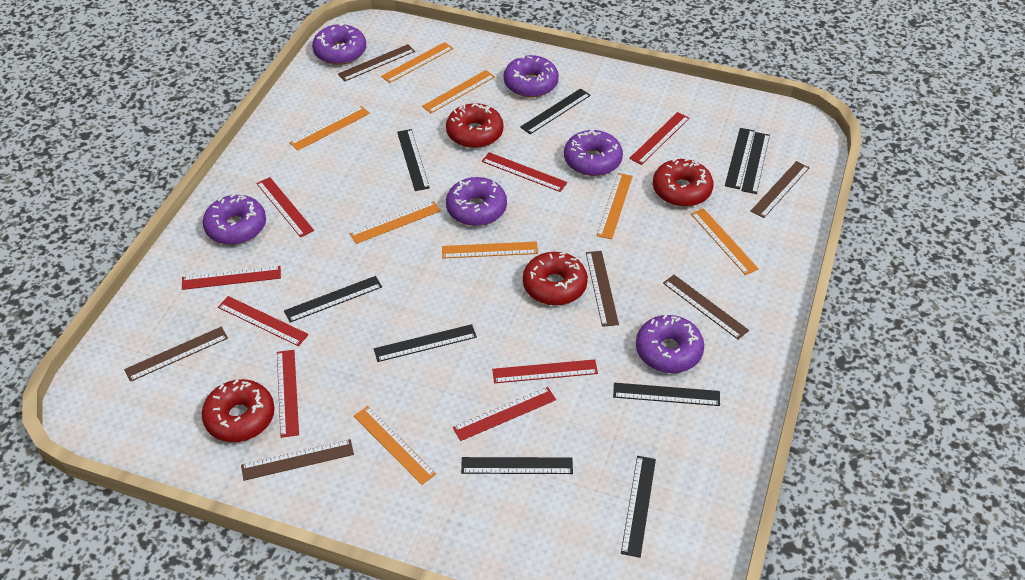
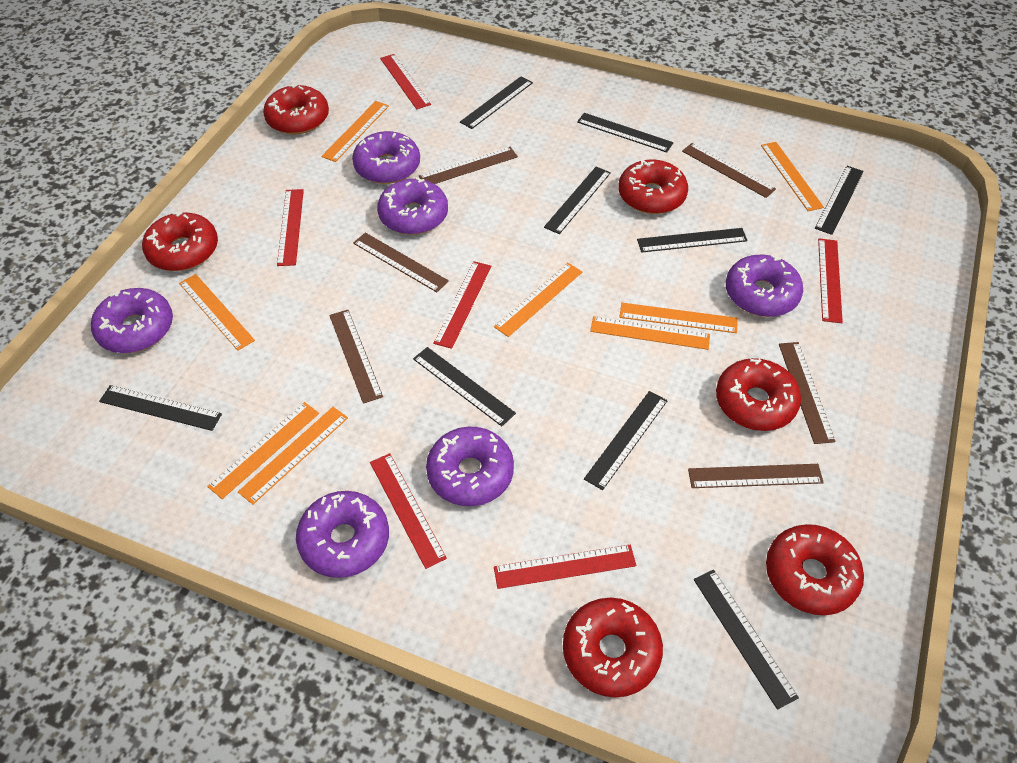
red donut: 4 -> 6
red ruler: 8 -> 6

